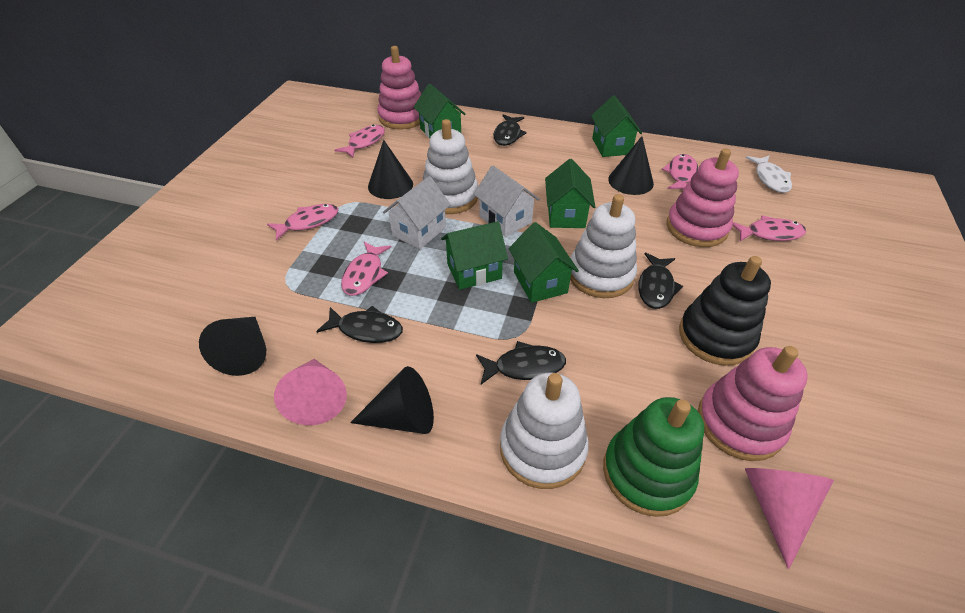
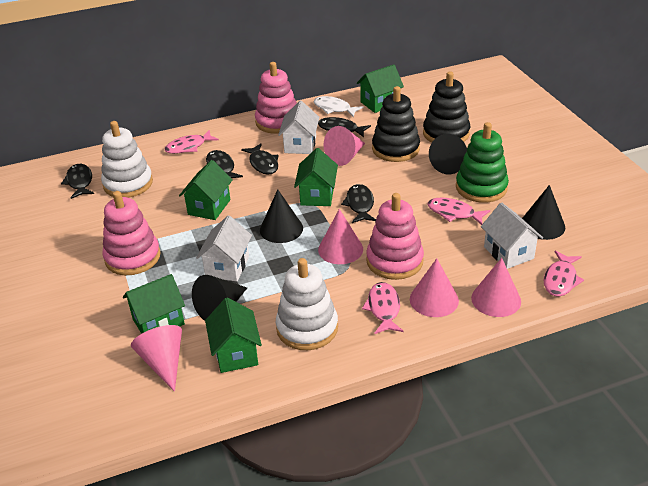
black fish: 4 -> 5
black stacking toy: 1 -> 2
pink cone: 2 -> 5
pink fish: 5 -> 4
white house: 2 -> 3
white stacking toy: 3 -> 2

